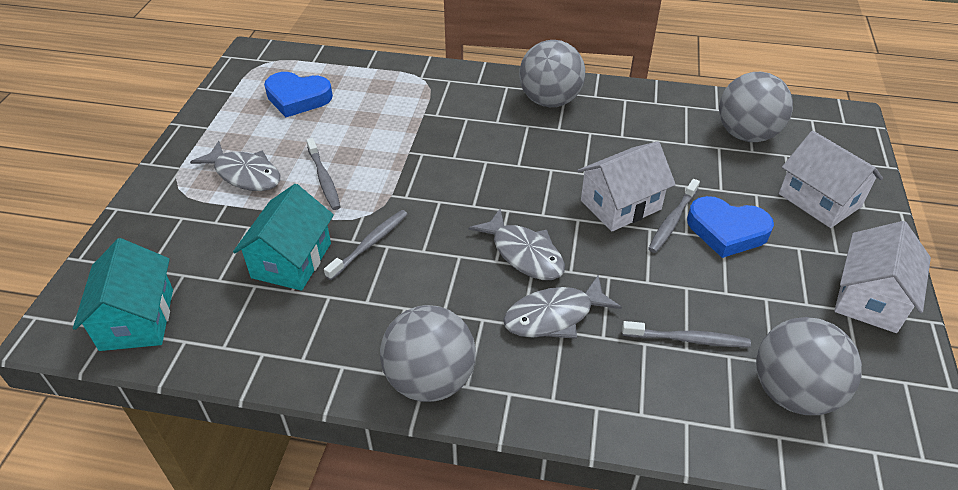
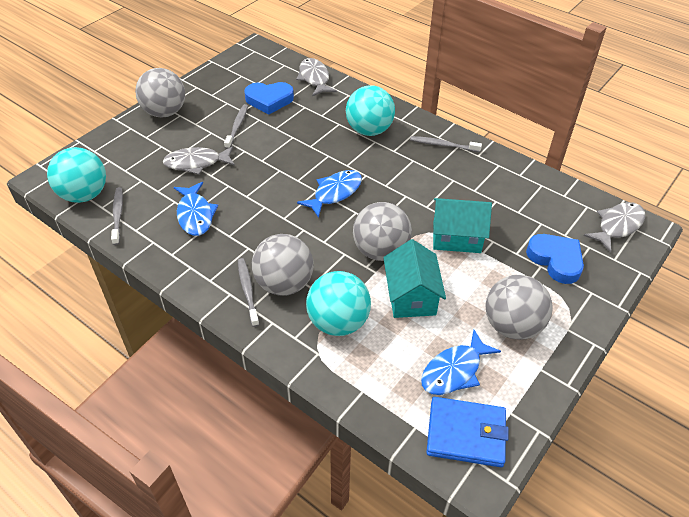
blue fish: 0 -> 3
blue wallet: 0 -> 1
turquoise ball: 0 -> 3
white house: 3 -> 0

